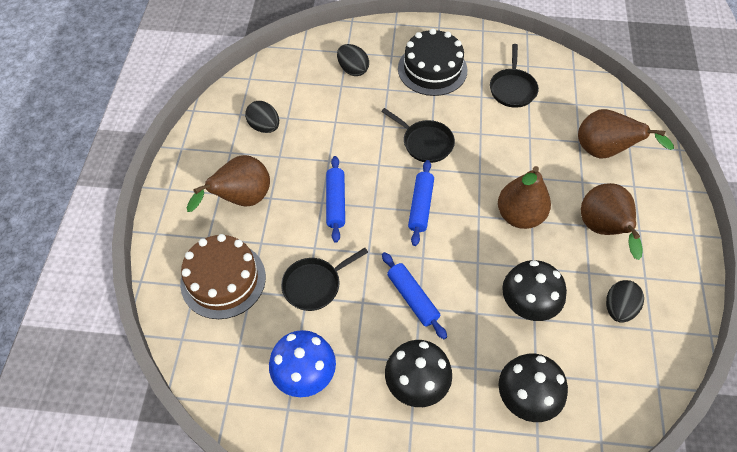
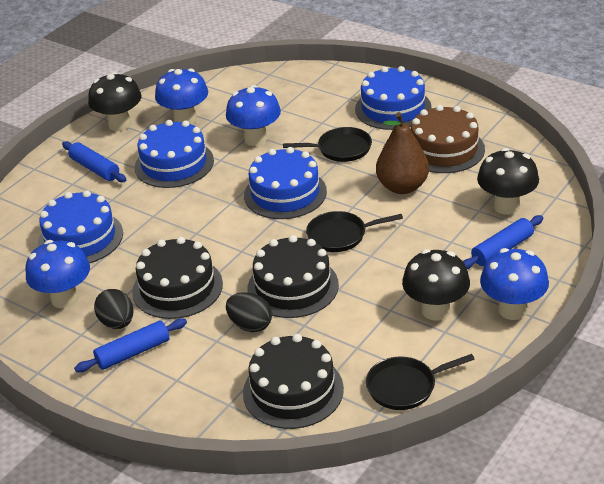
black cake: 1 -> 3
black egg: 3 -> 2
blue cake: 0 -> 4
blue mushroom: 1 -> 4
brown pear: 4 -> 1

